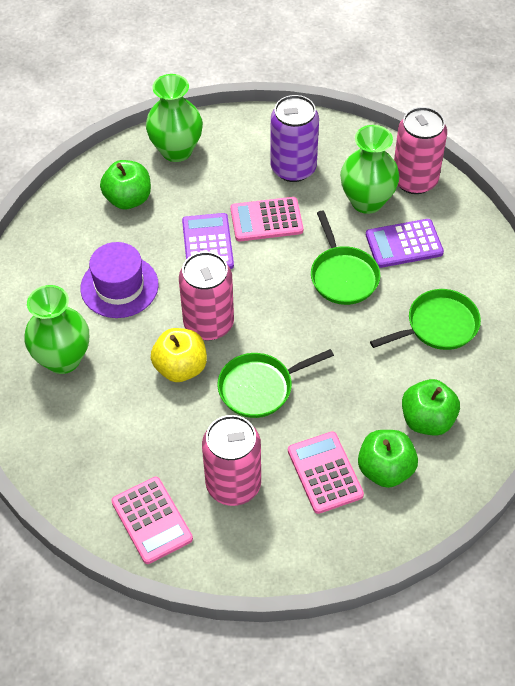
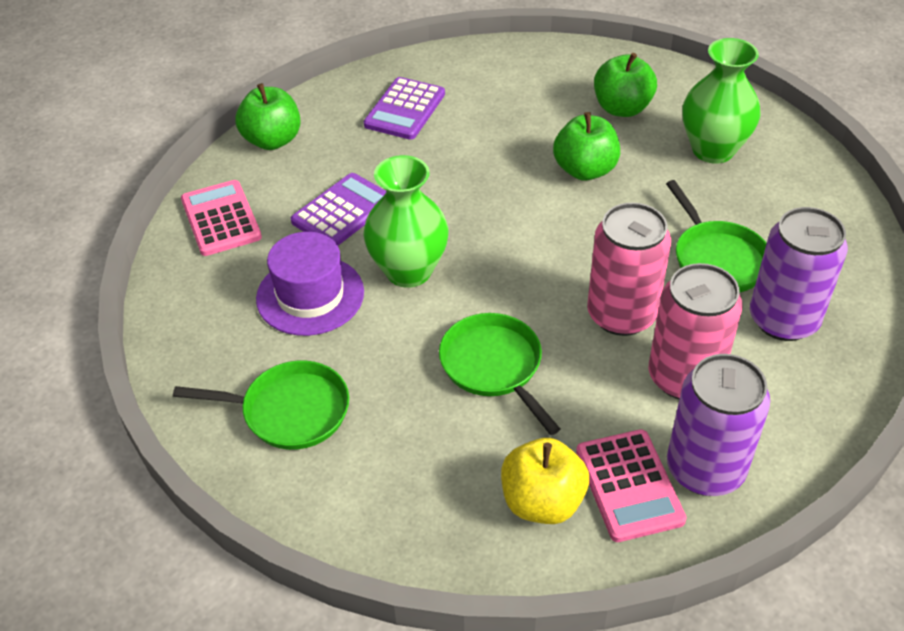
green vase: 3 -> 2
pink calculator: 3 -> 2
pink can: 3 -> 2
purple can: 1 -> 2

